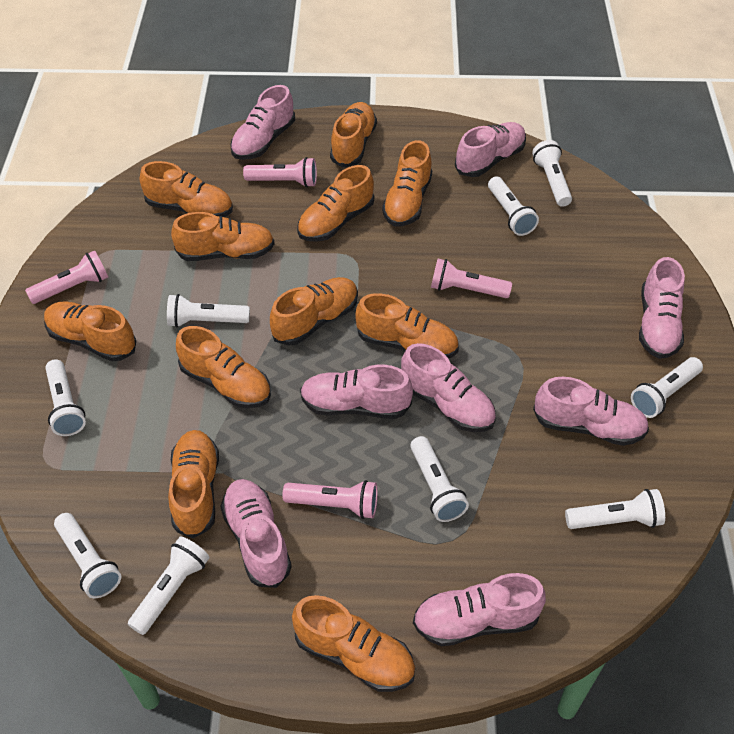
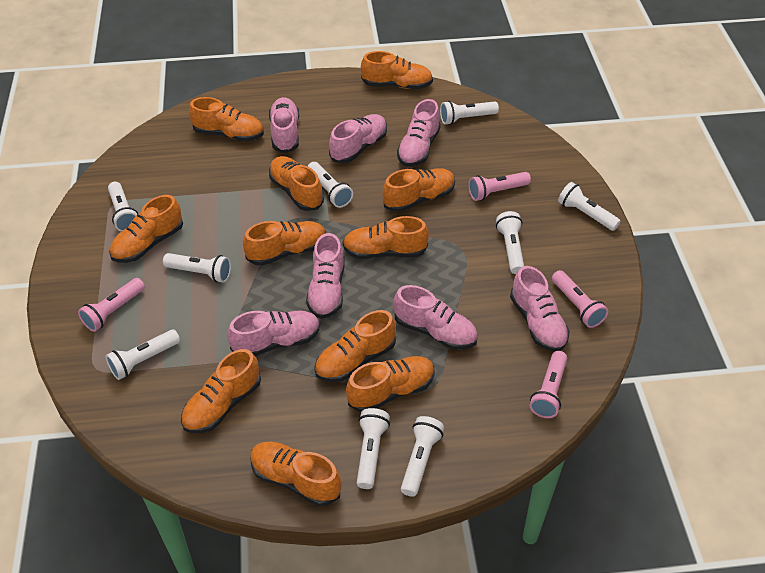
pink shoe: 8 -> 7

